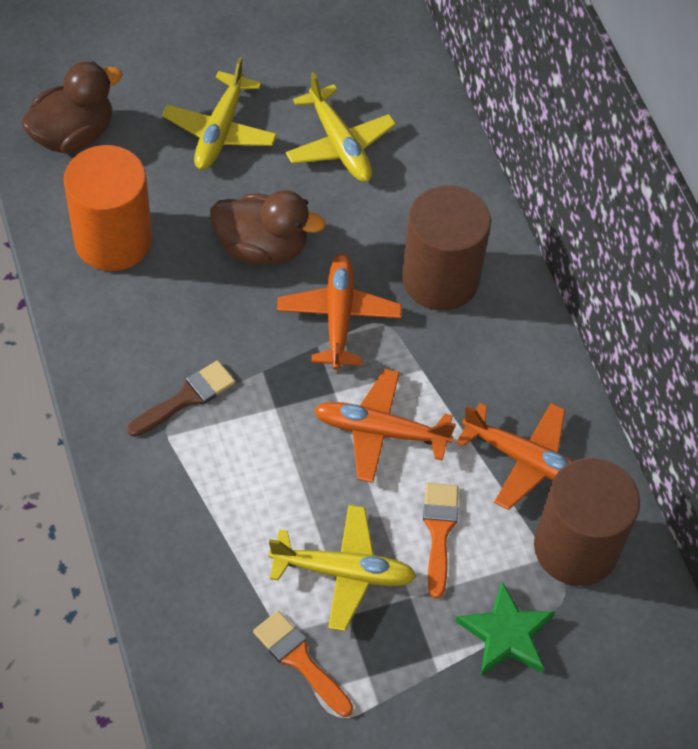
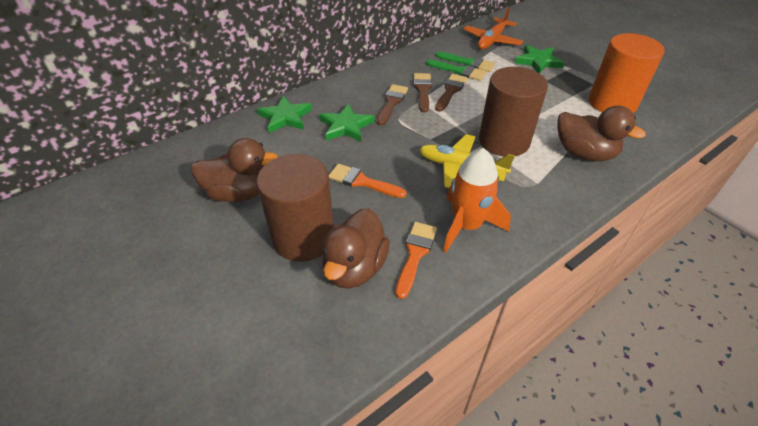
brown brush: 1 -> 3
brown duck: 2 -> 3
green brush: 0 -> 2
green star: 1 -> 3
orange plane: 3 -> 1
orange rocket: 0 -> 1
yellow plane: 3 -> 1

